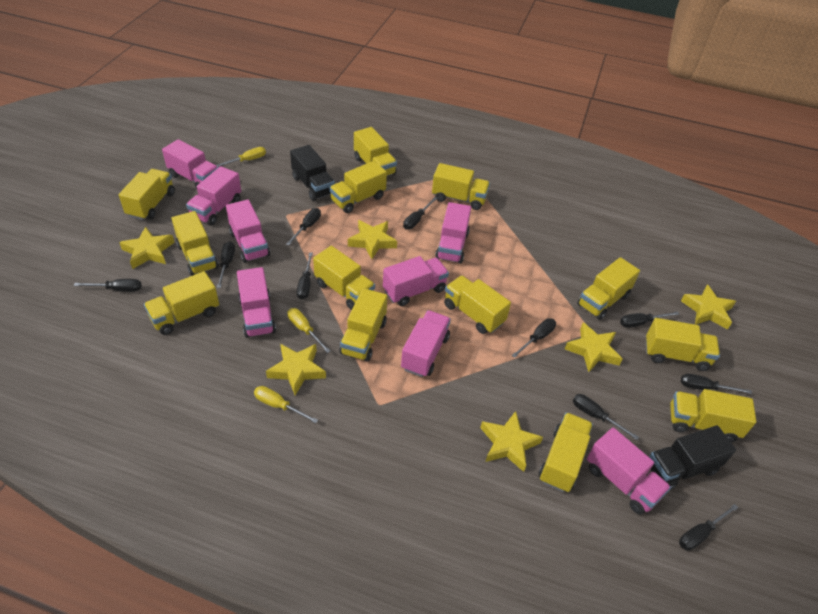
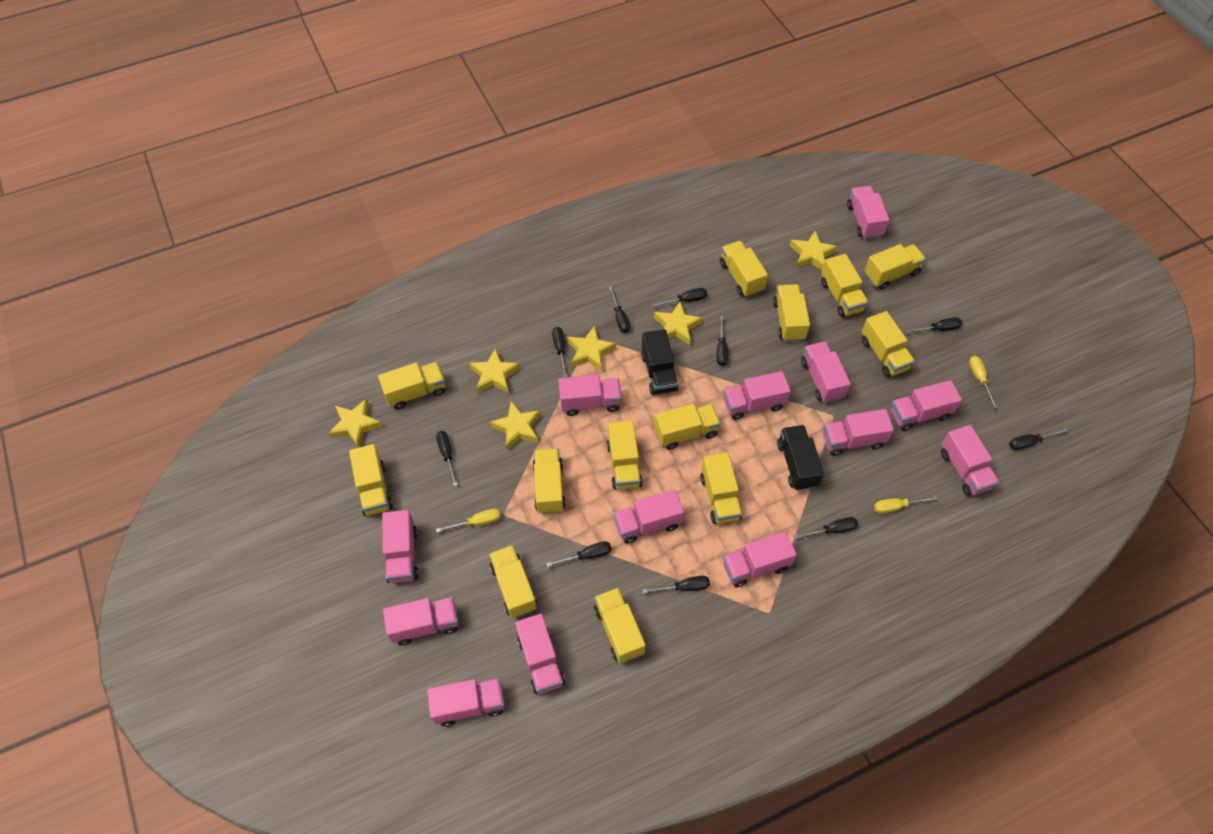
pink truck: 8 -> 13

